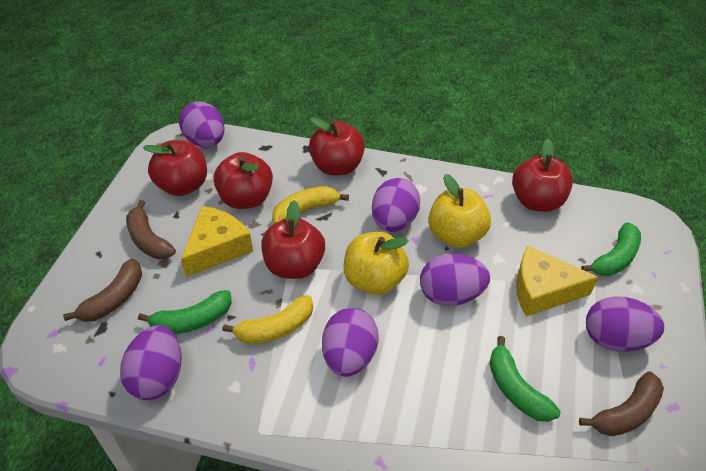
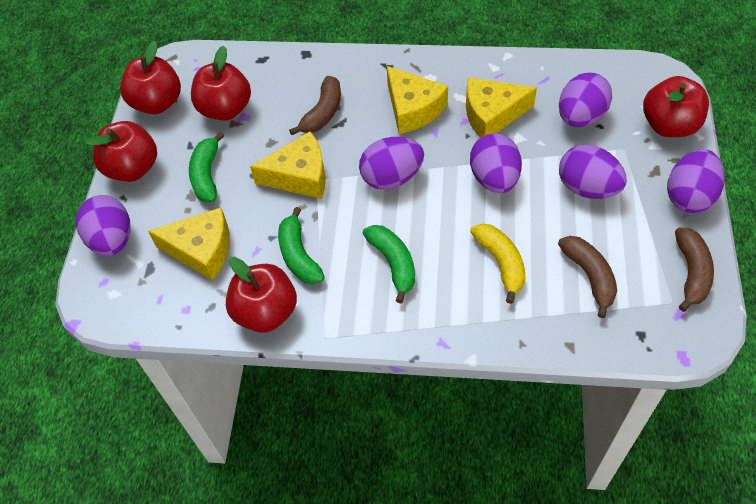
yellow apple: 2 -> 0
yellow banana: 2 -> 1
yellow cheese: 2 -> 4

